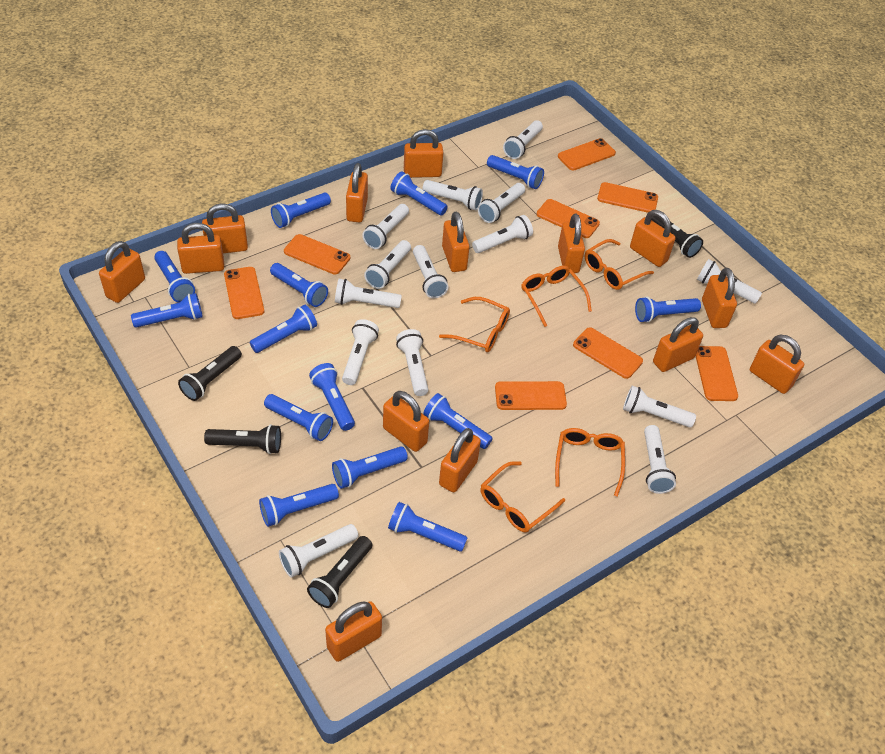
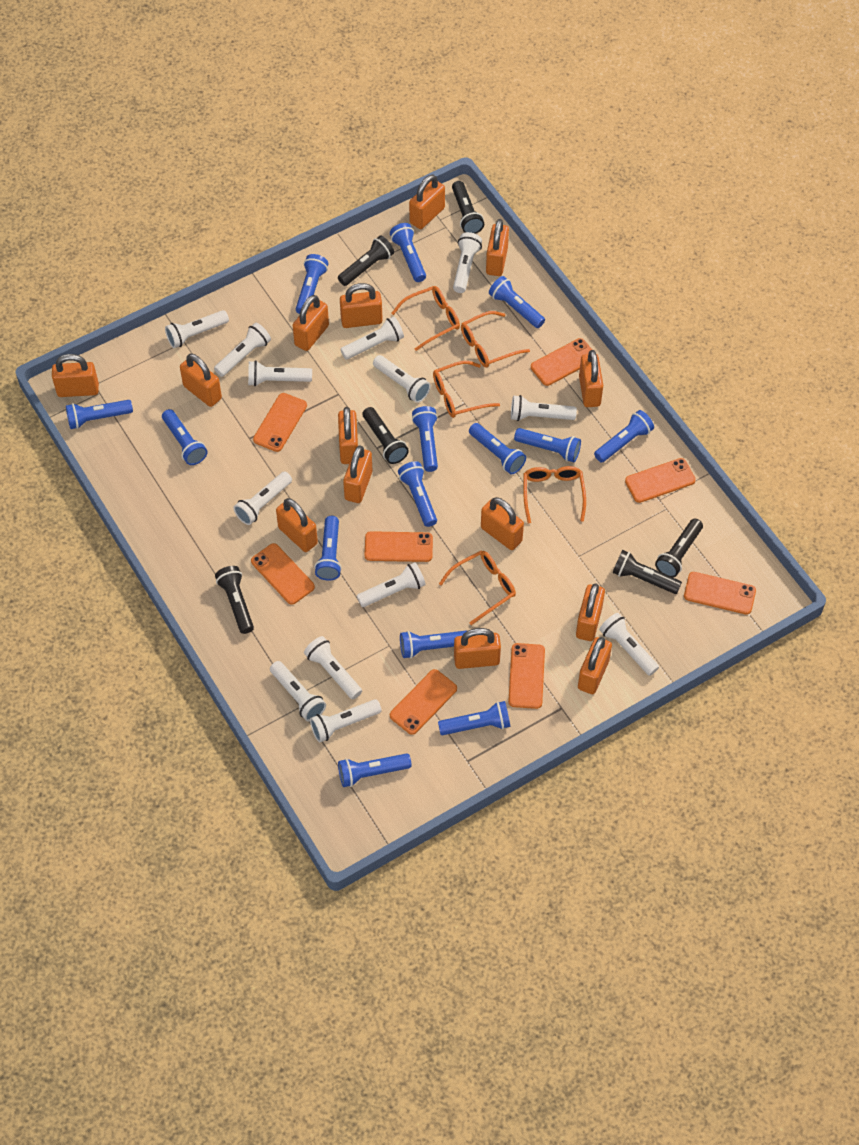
black flashlight: 4 -> 6
white flashlight: 14 -> 13

